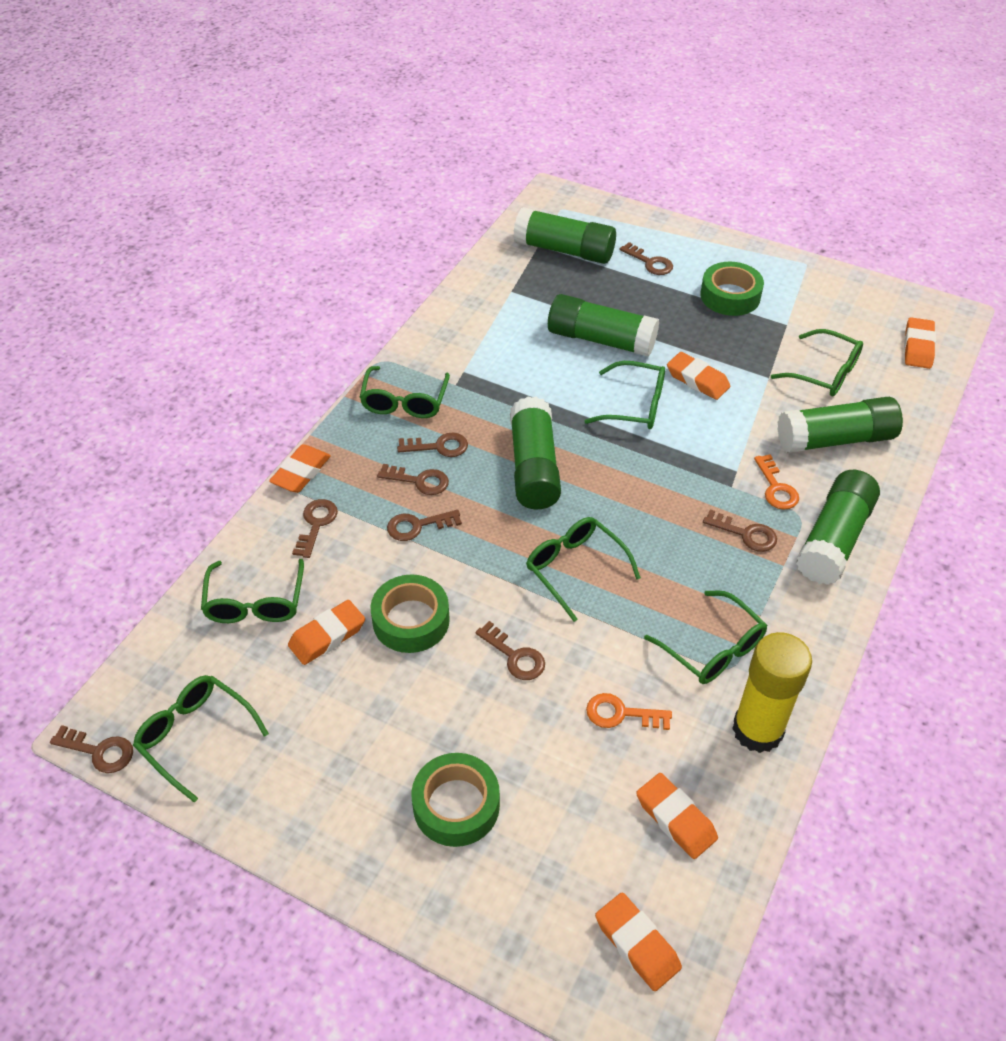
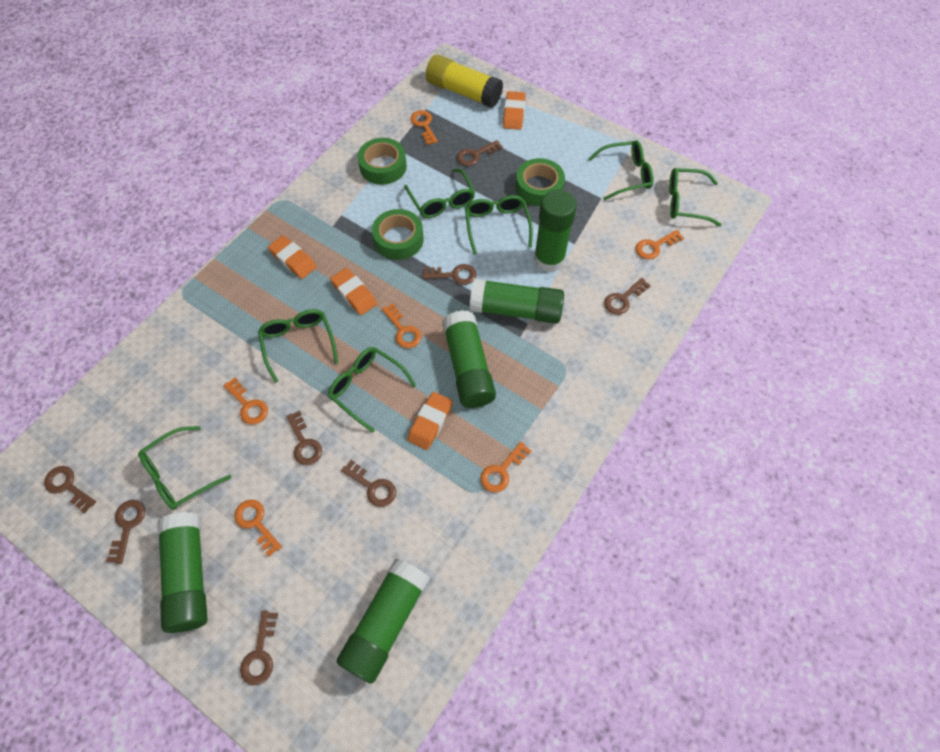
orange eraser: 6 -> 4
orange key: 2 -> 6

